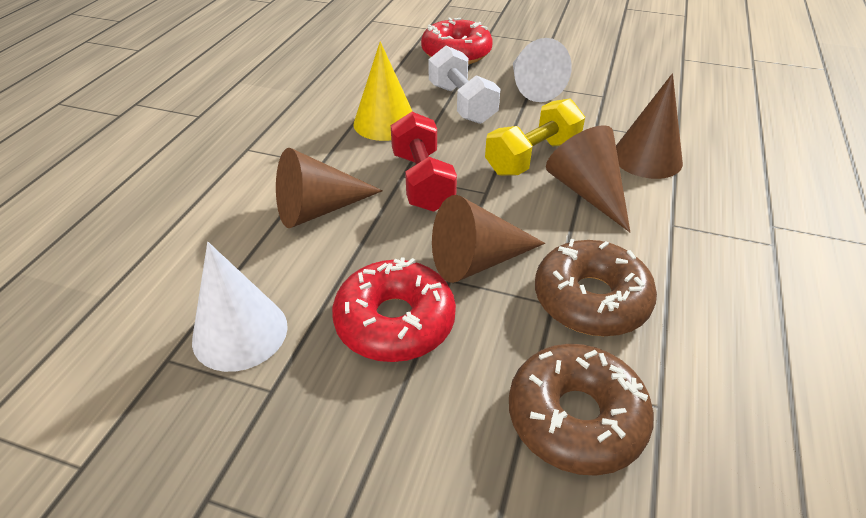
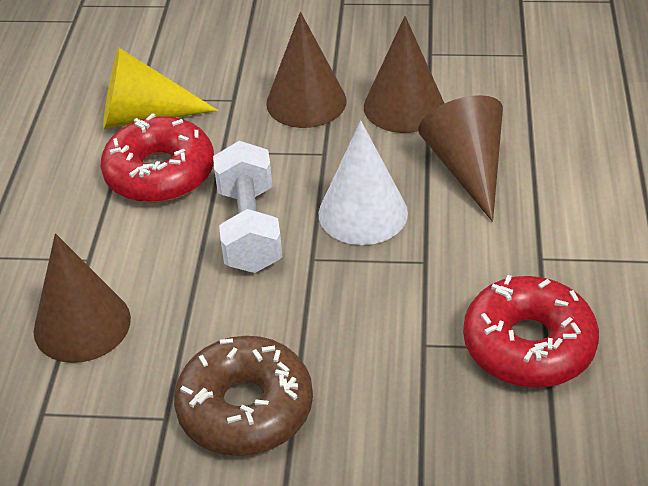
brown donut: 2 -> 1
red dumbbell: 1 -> 0
white cone: 2 -> 1
yellow dumbbell: 1 -> 0

